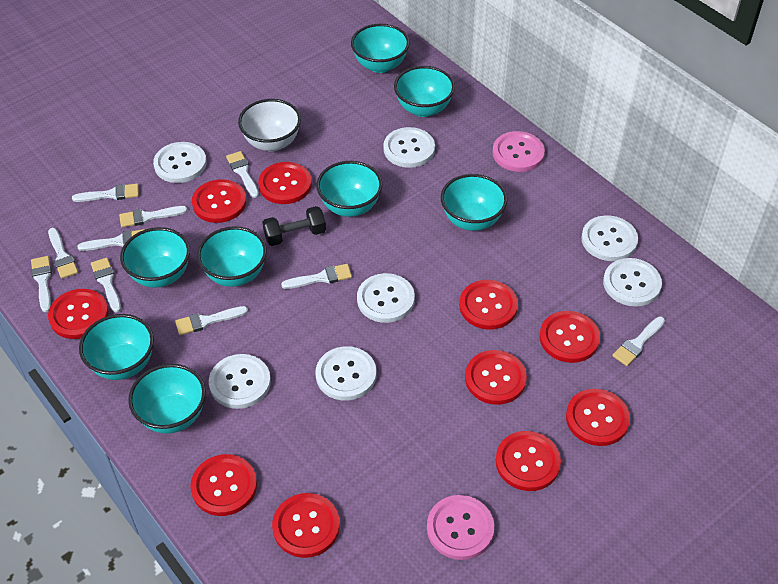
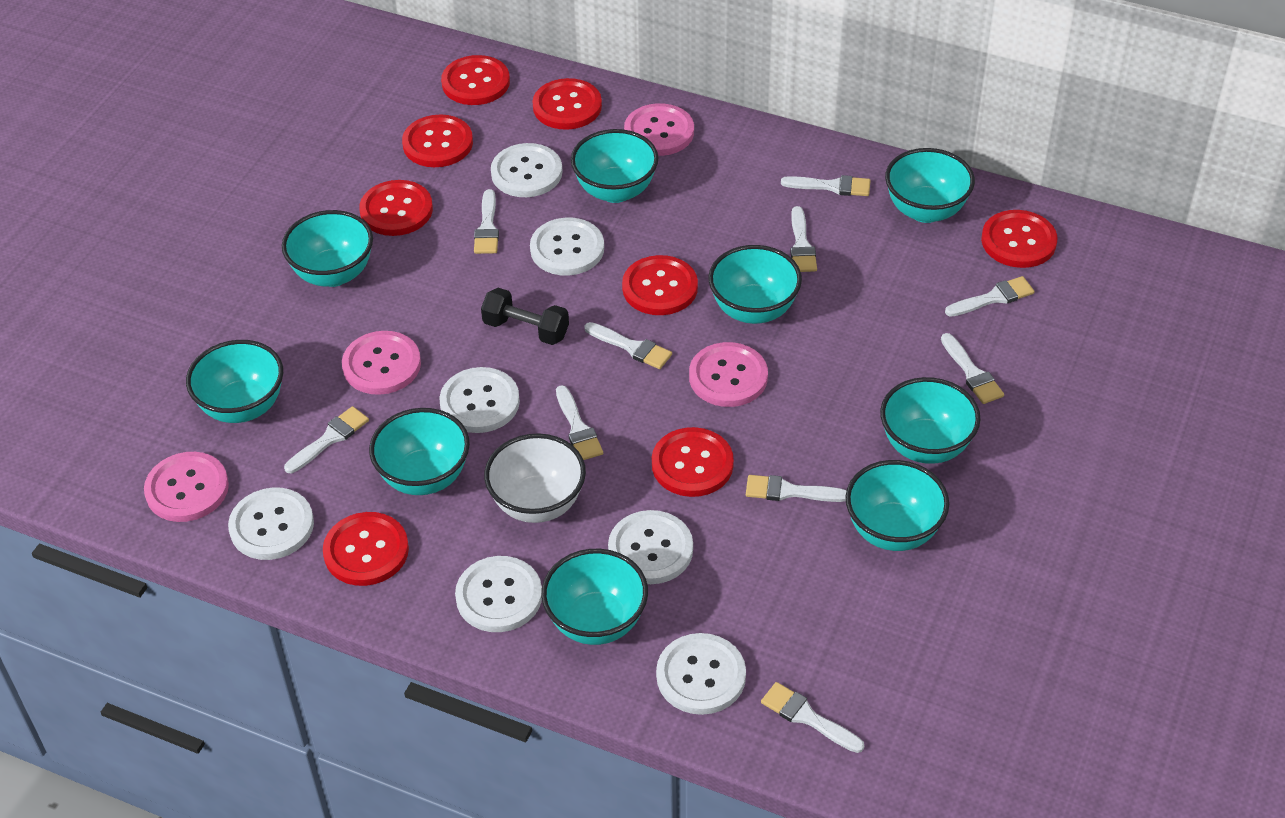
pink button: 2 -> 4
red button: 10 -> 8
turquoise bowl: 8 -> 9

